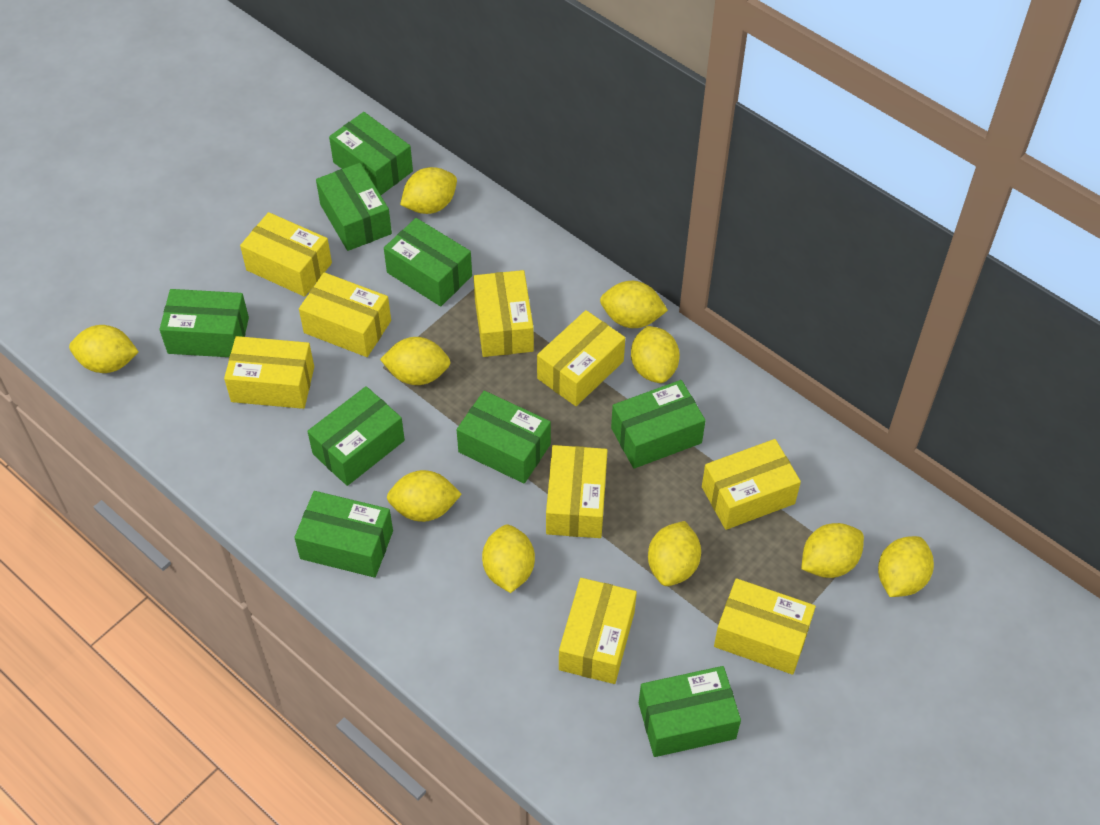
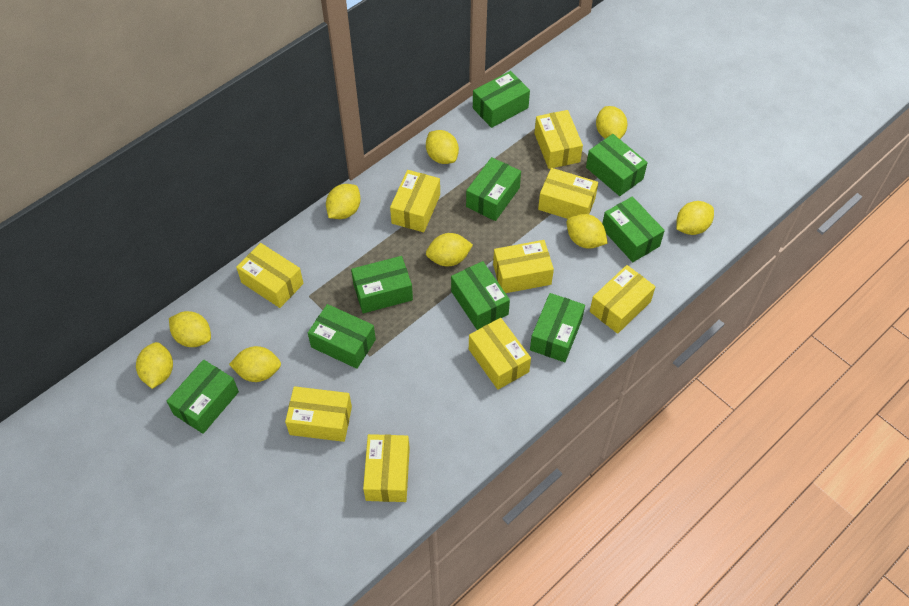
yellow lemon: 10 -> 9

